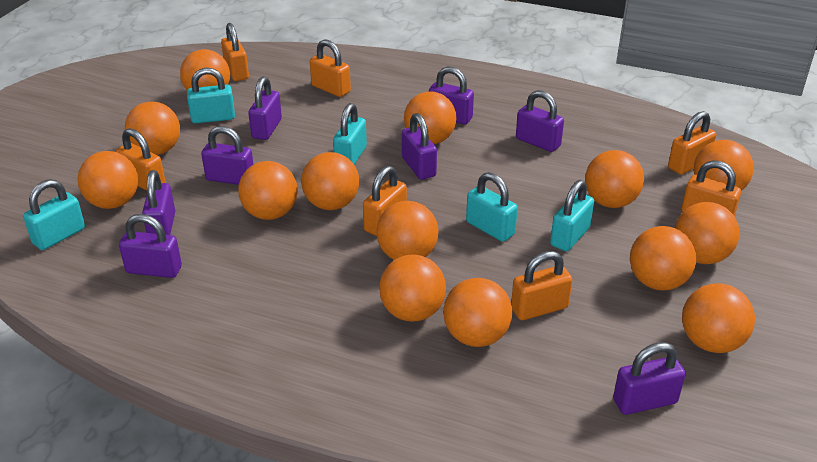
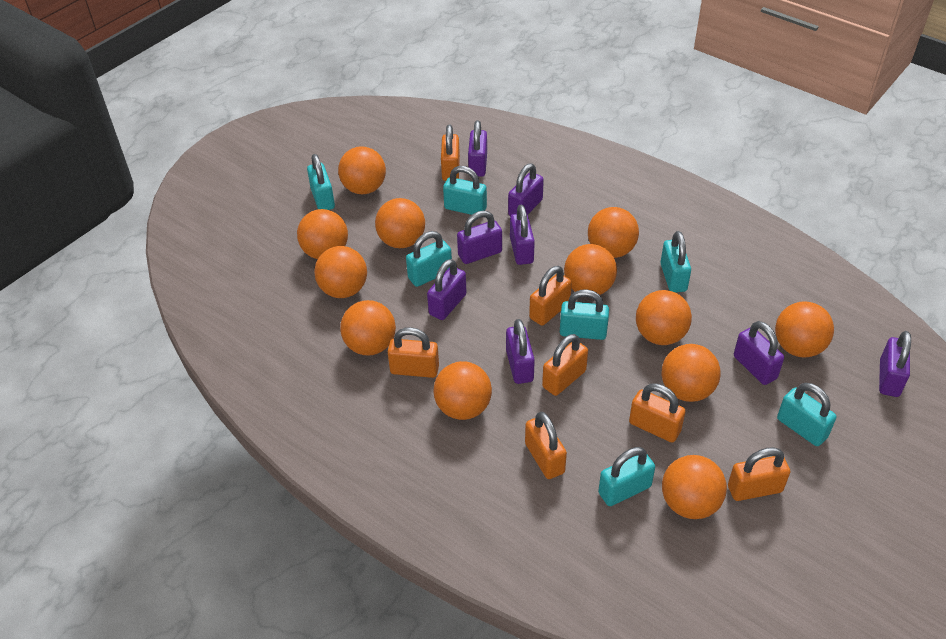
orange ball: 14 -> 12
turquoise padlock: 5 -> 7

